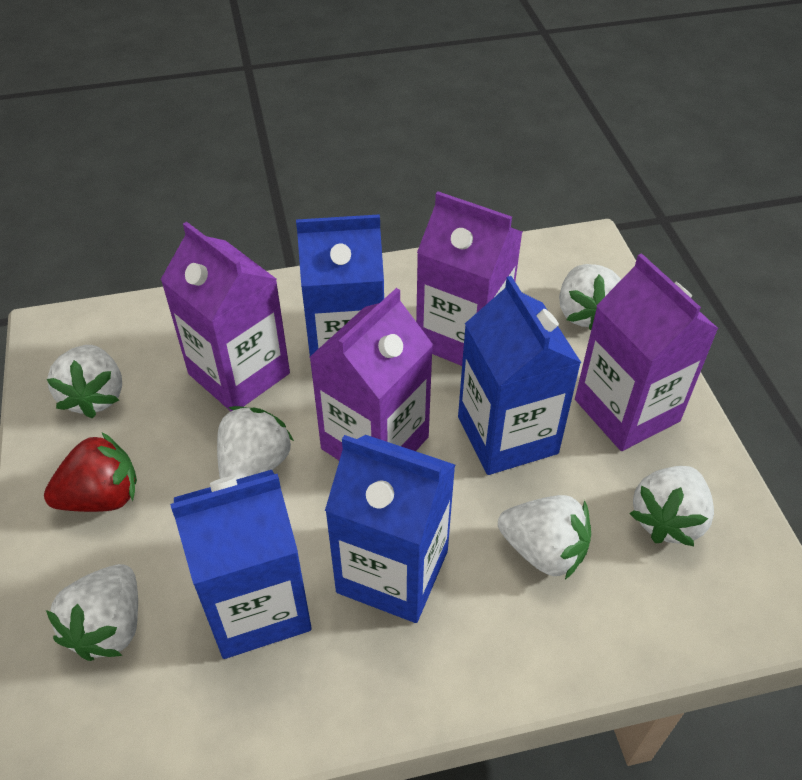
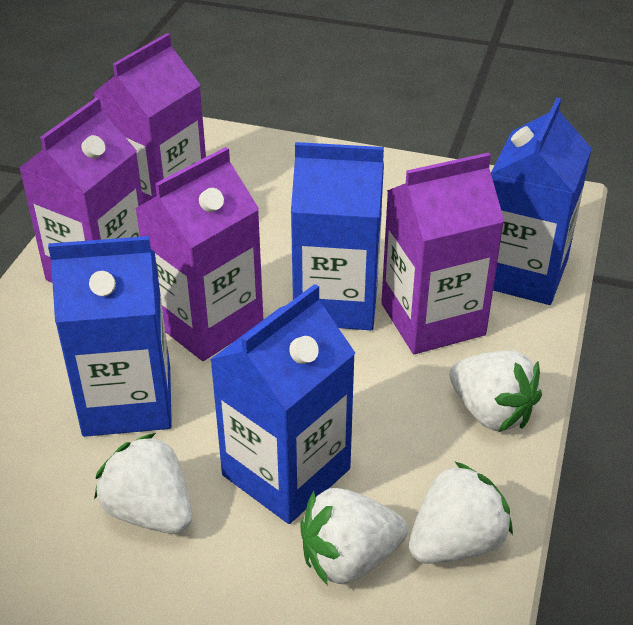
red strawberry: 1 -> 0
white strawberry: 6 -> 4

